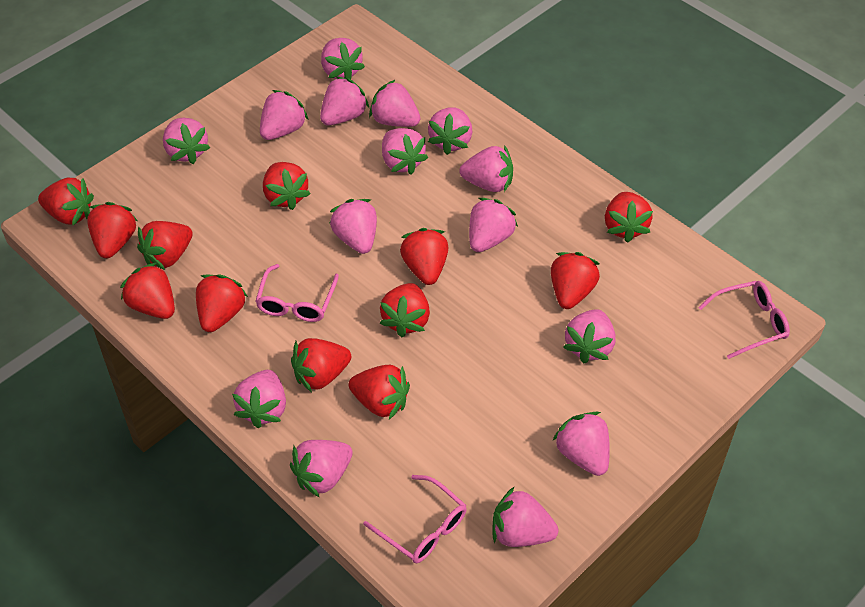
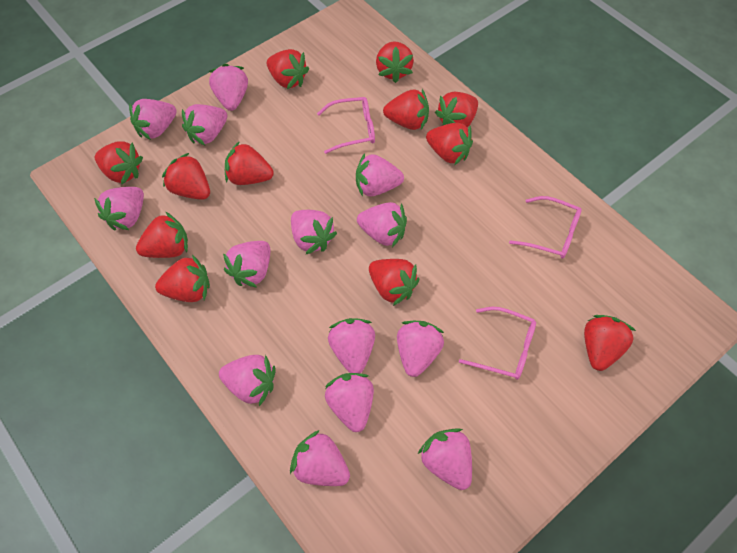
pink strawberry: 15 -> 14

